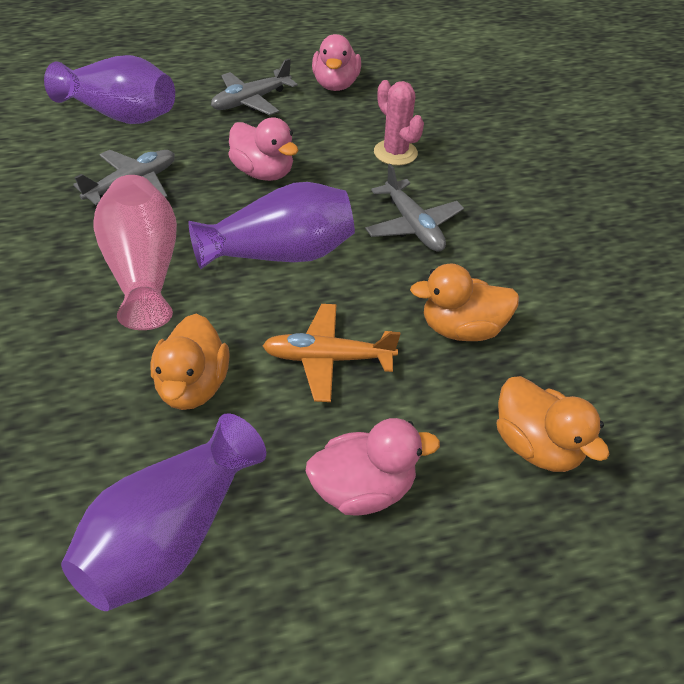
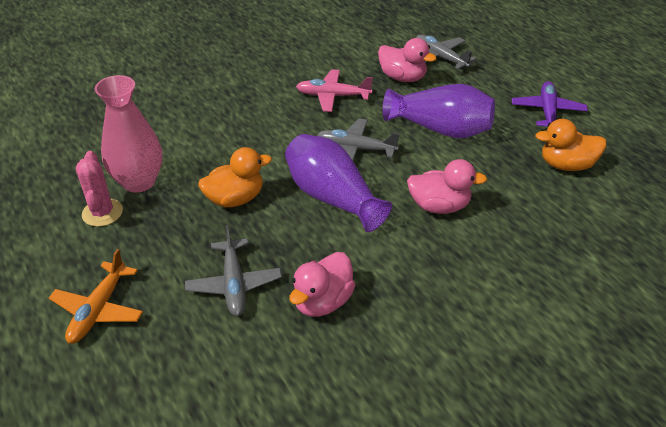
orange duck: 3 -> 2
pink plane: 0 -> 1
purple plane: 0 -> 1
purple vase: 3 -> 2

